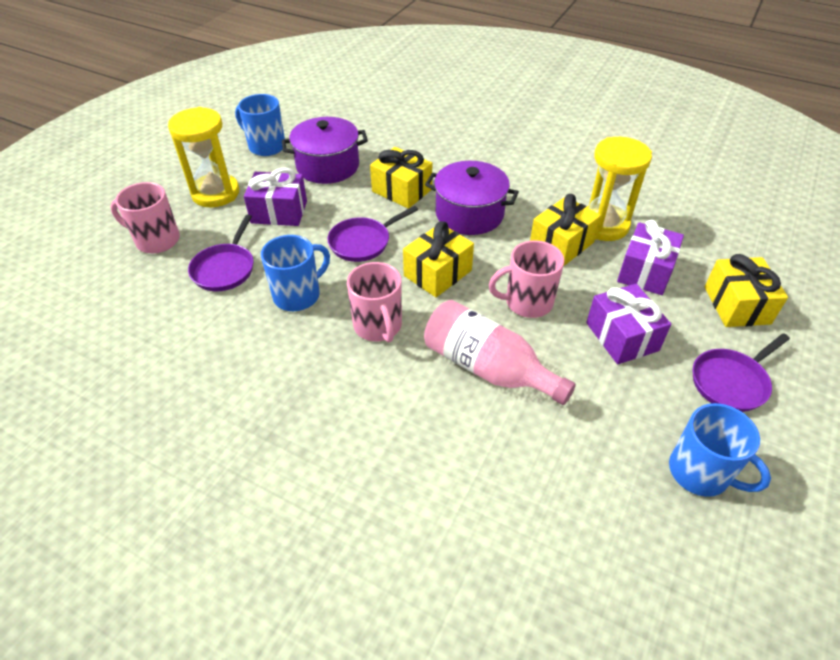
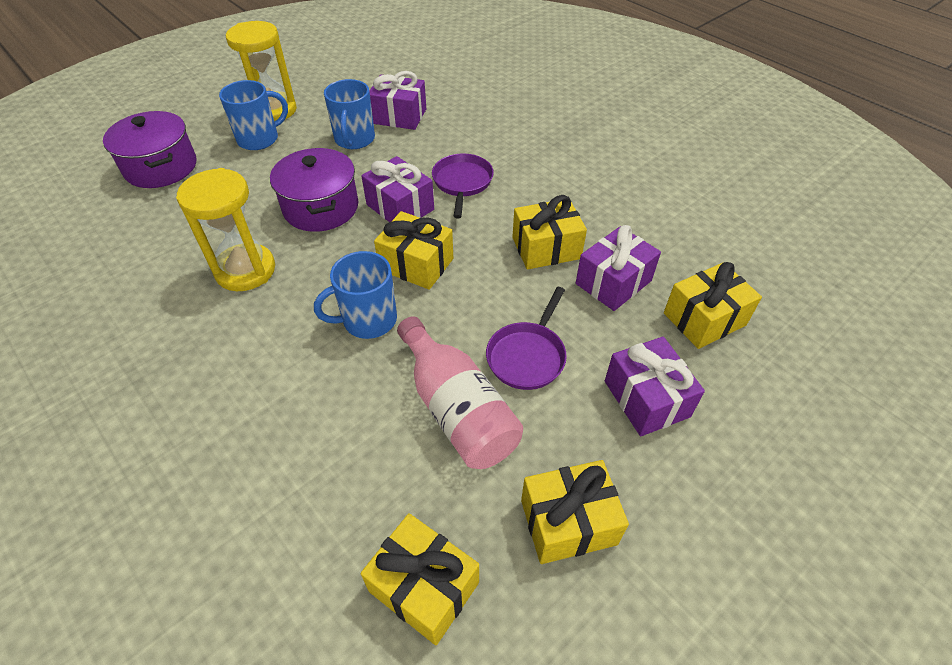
pink mug: 3 -> 0
purple gift: 3 -> 4
purple pan: 3 -> 2
yellow gift: 4 -> 5

